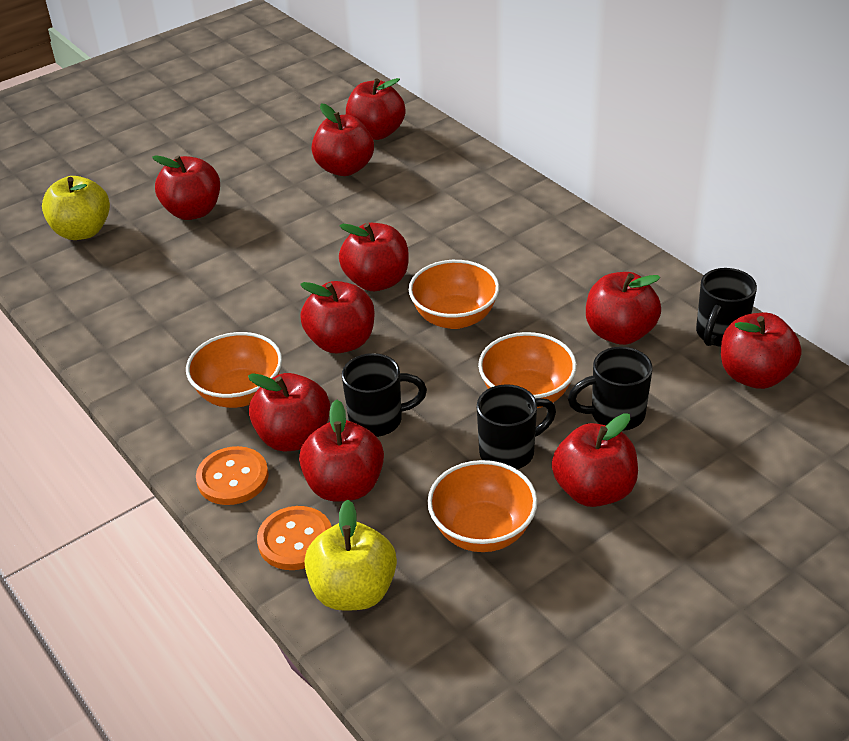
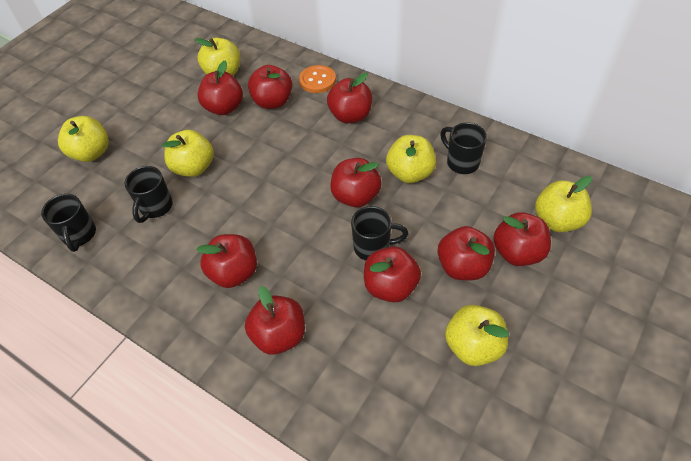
orange bowl: 4 -> 0
orange button: 2 -> 1
red apple: 10 -> 9
yellow apple: 2 -> 6

